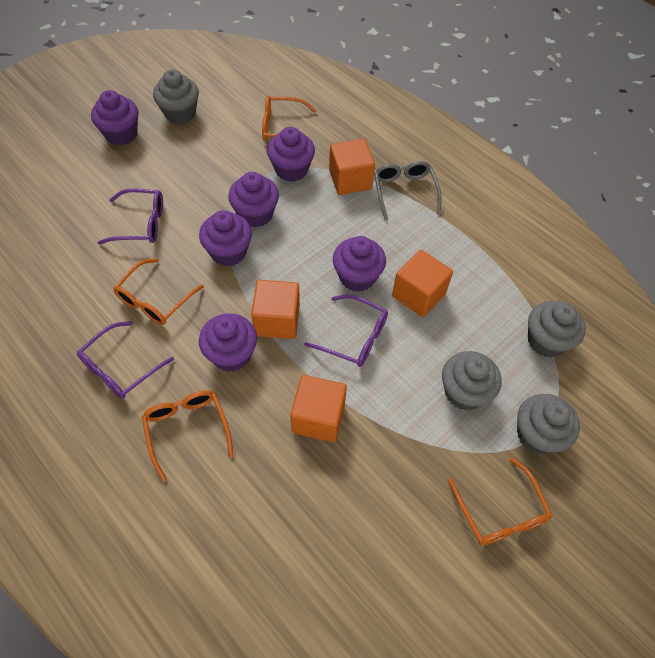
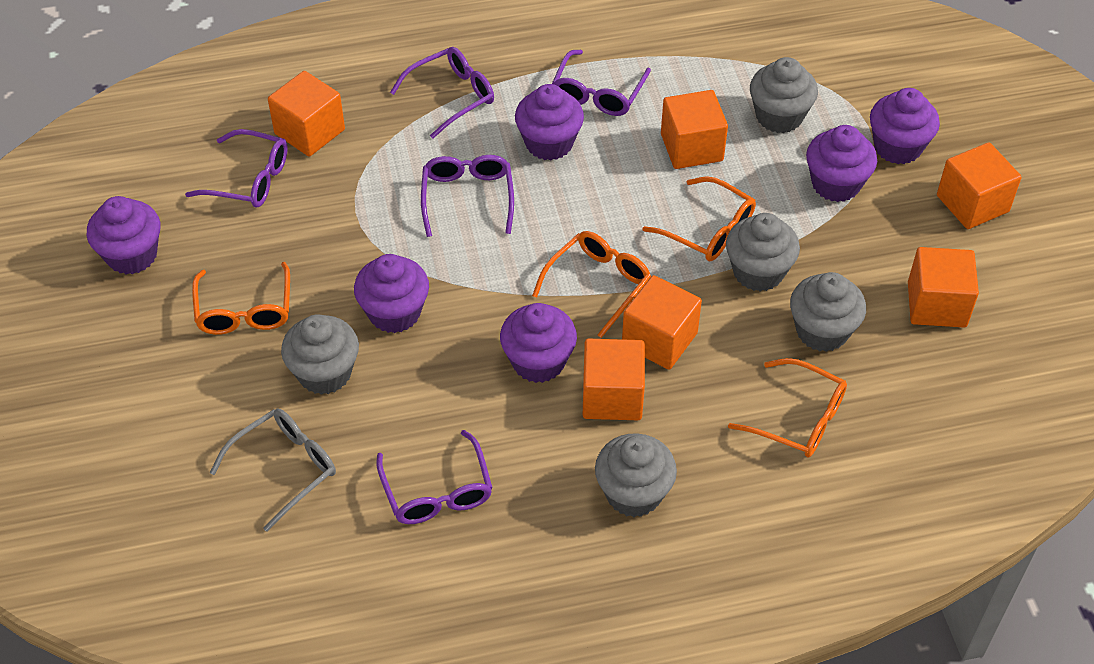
grey cupcake: 4 -> 5
orange cube: 4 -> 6
purple glasses: 3 -> 5

